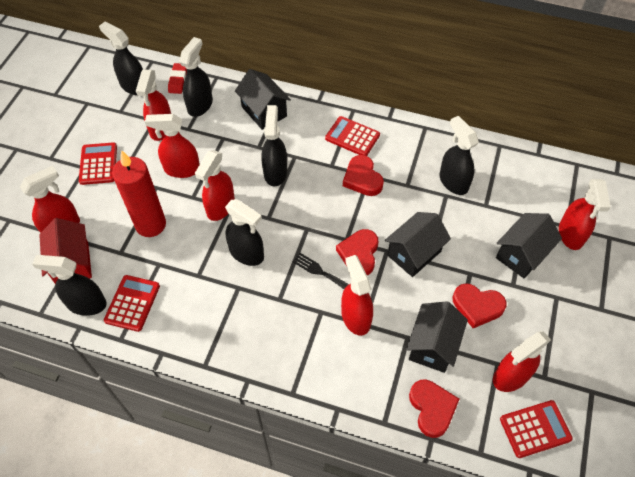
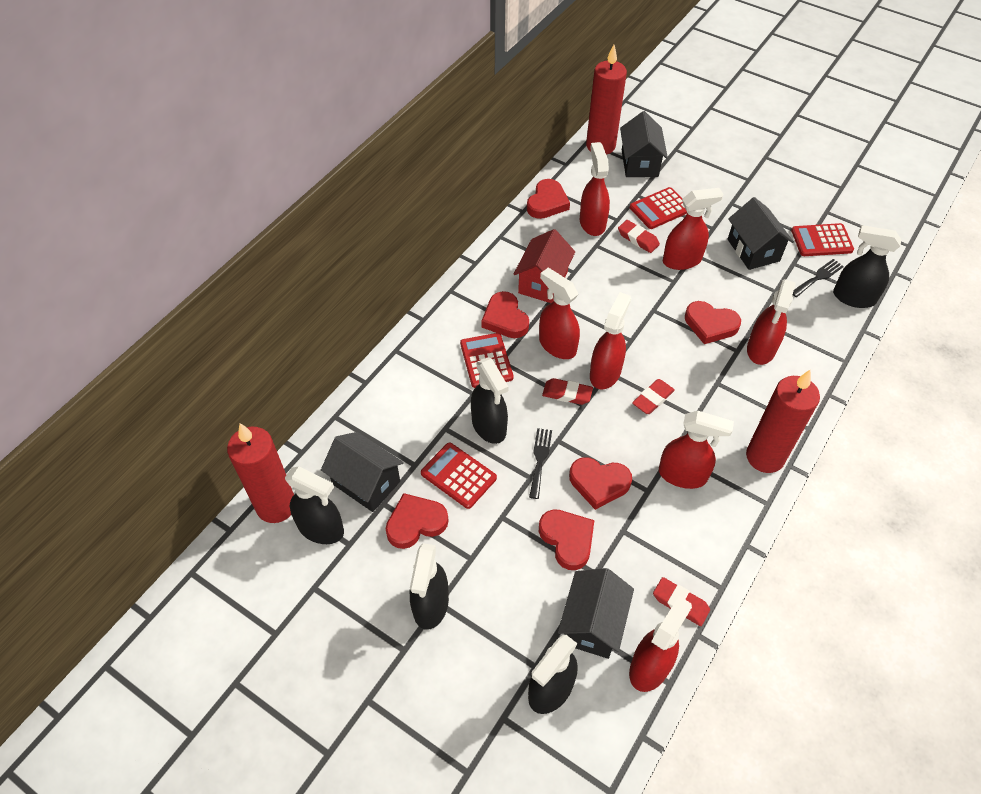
black fork: 1 -> 2
black spray bottle: 6 -> 5
red candle: 1 -> 3
red eraser: 1 -> 4
red heart: 4 -> 6

